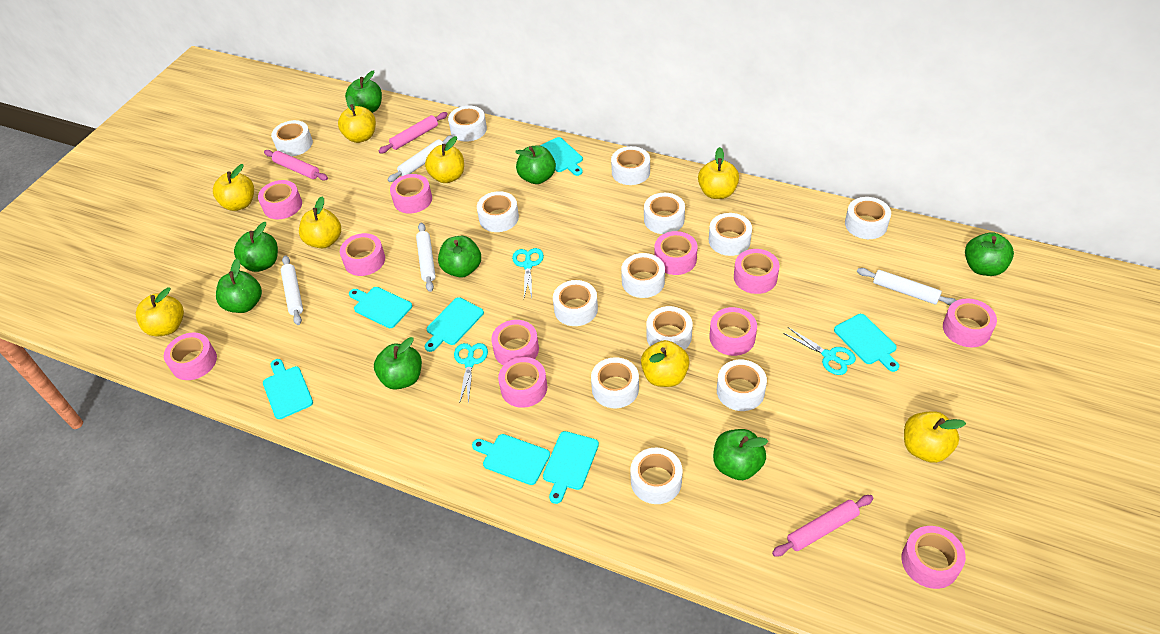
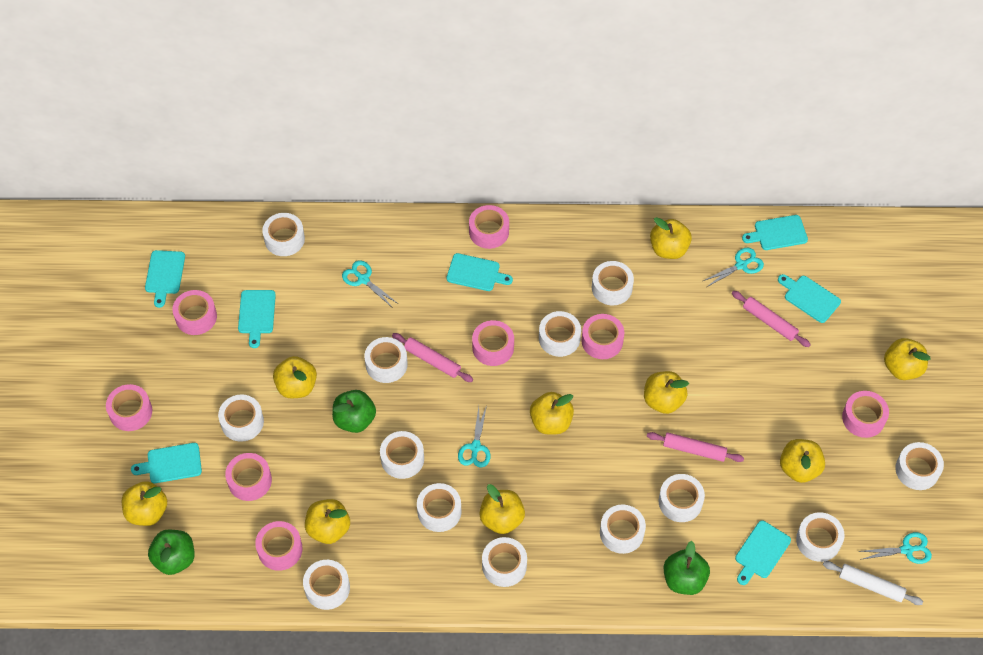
green apple: 8 -> 3
pink tape: 11 -> 8
turquoise scissors: 3 -> 4
white rolling pin: 4 -> 1
yellow apple: 8 -> 9

